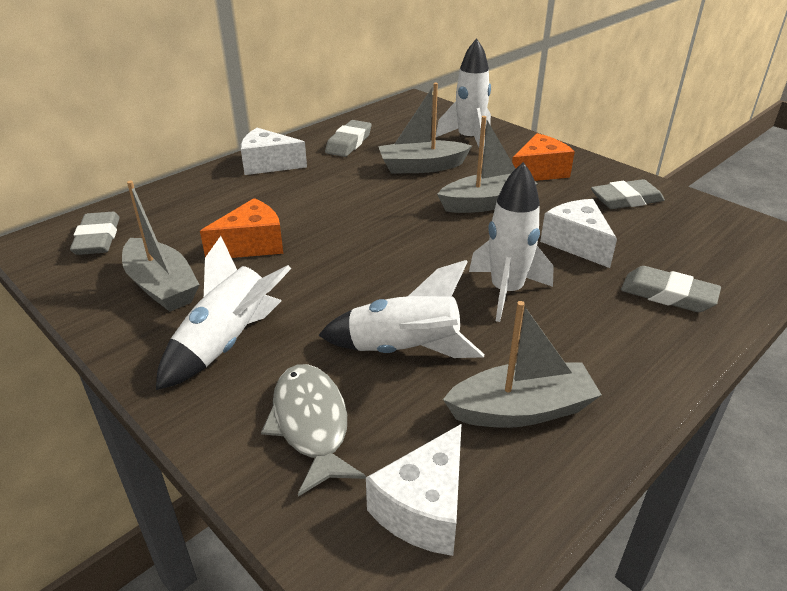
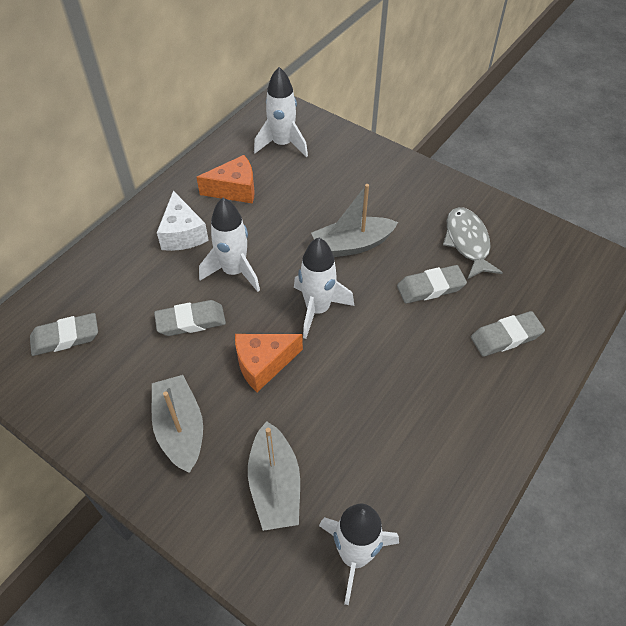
grey boat: 4 -> 3
white cheese: 3 -> 1

